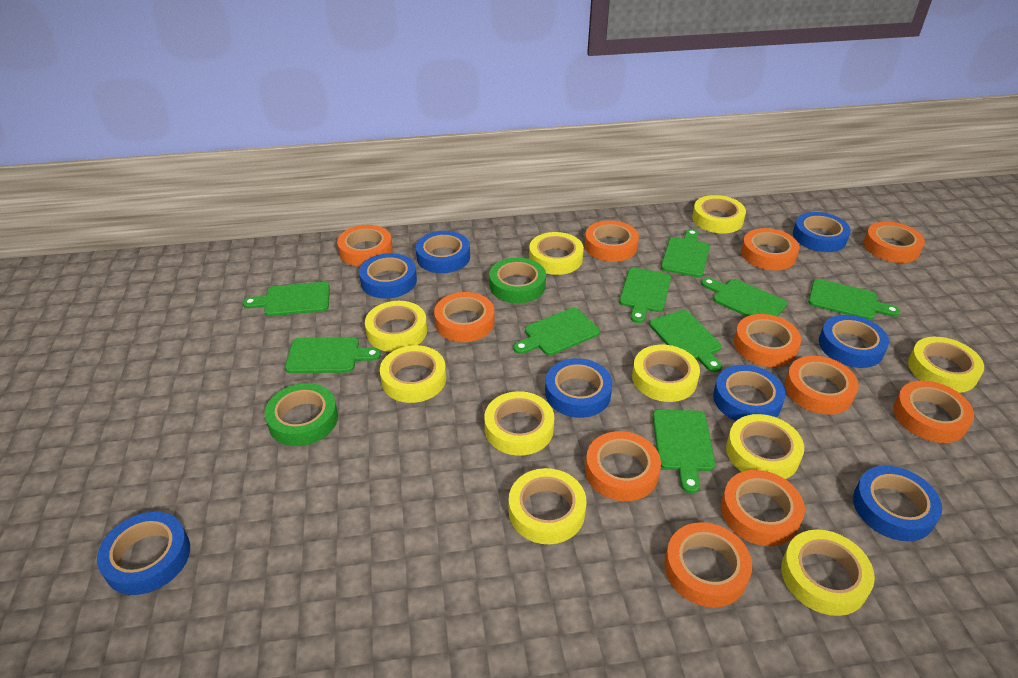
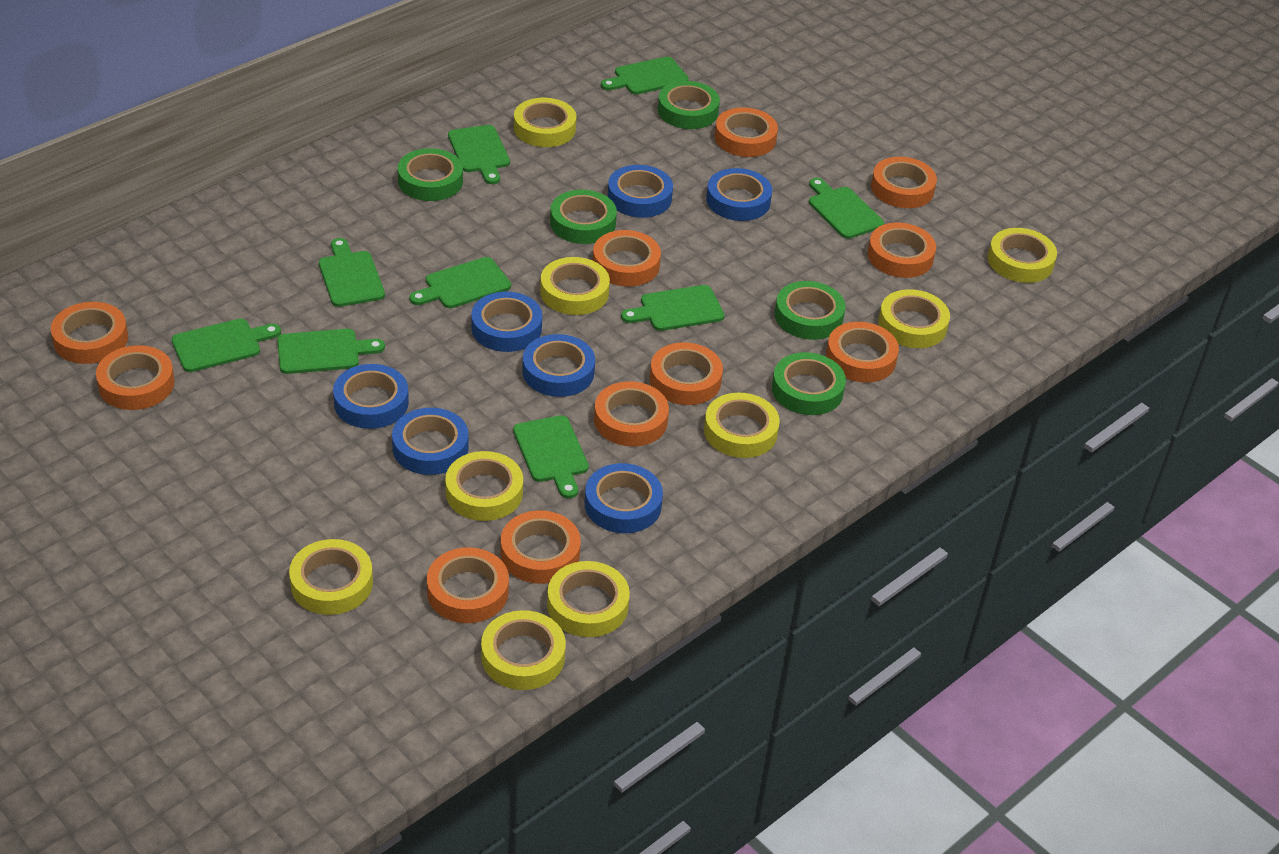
blue tape: 8 -> 7
green tape: 2 -> 5
yellow tape: 10 -> 9

